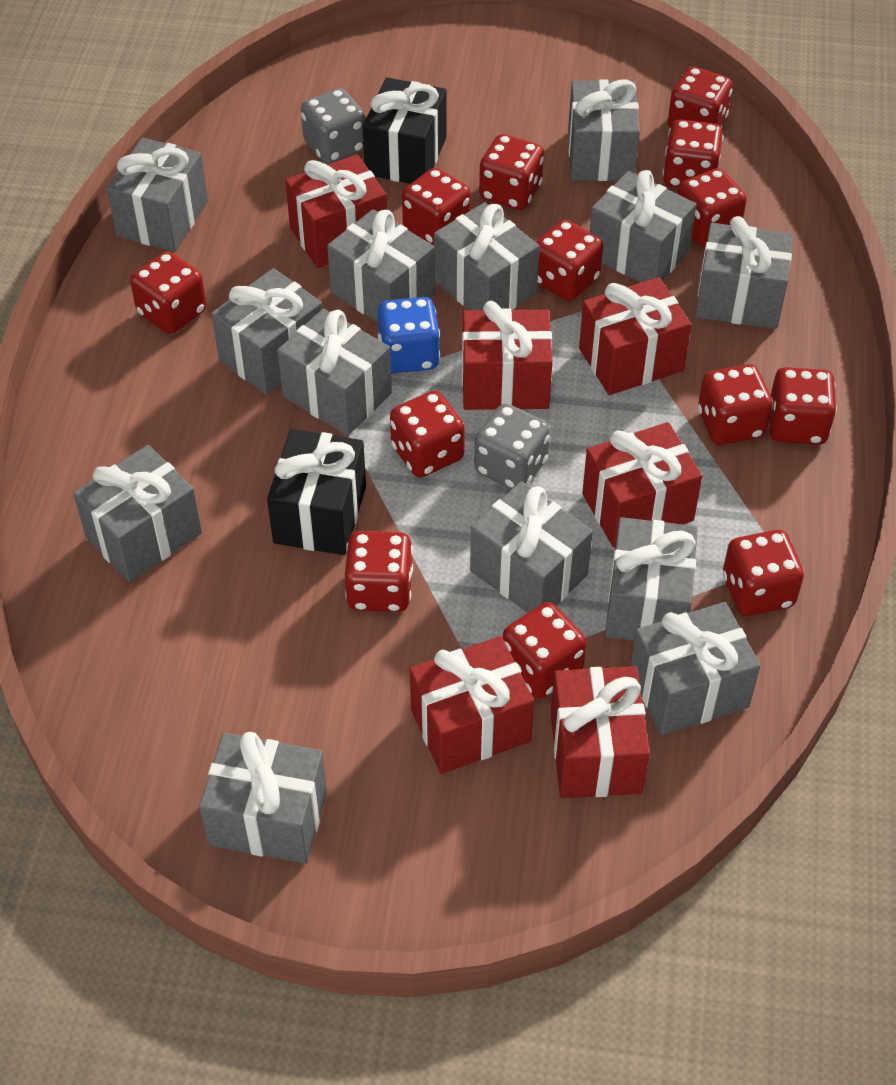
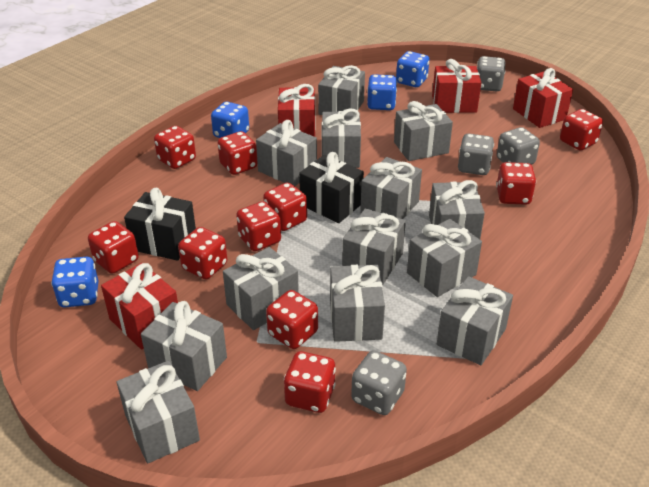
blue dice: 1 -> 4
grey dice: 2 -> 4
red dice: 13 -> 10
red gift: 6 -> 4

